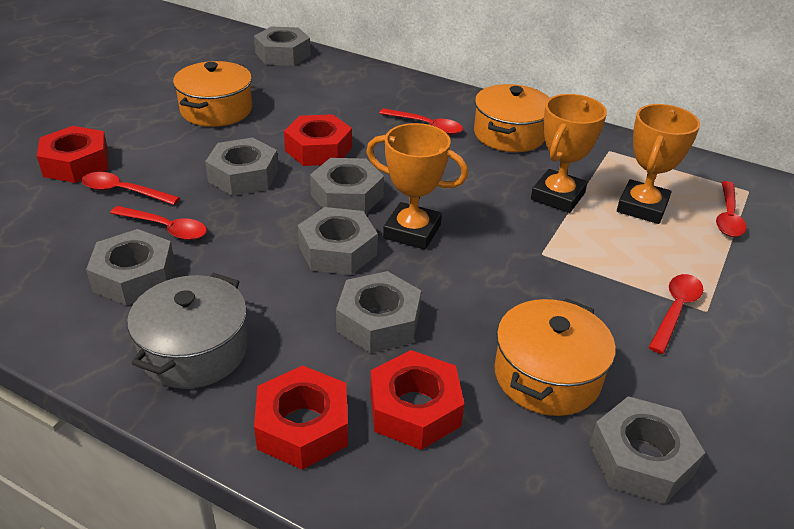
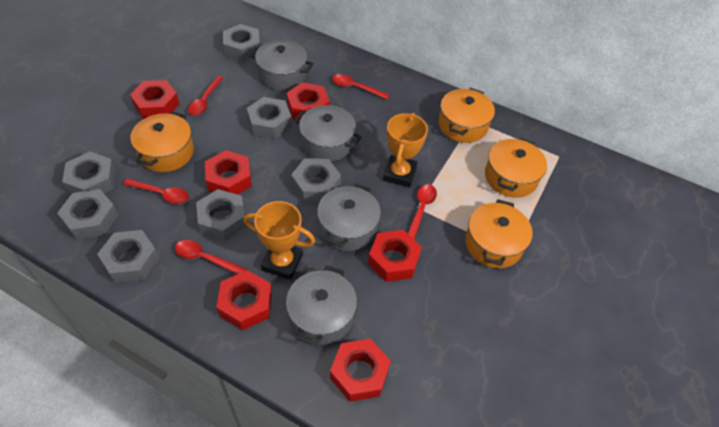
grey pot: 1 -> 4
orange pot: 3 -> 4
orange trophy: 3 -> 2
red nut: 4 -> 6

